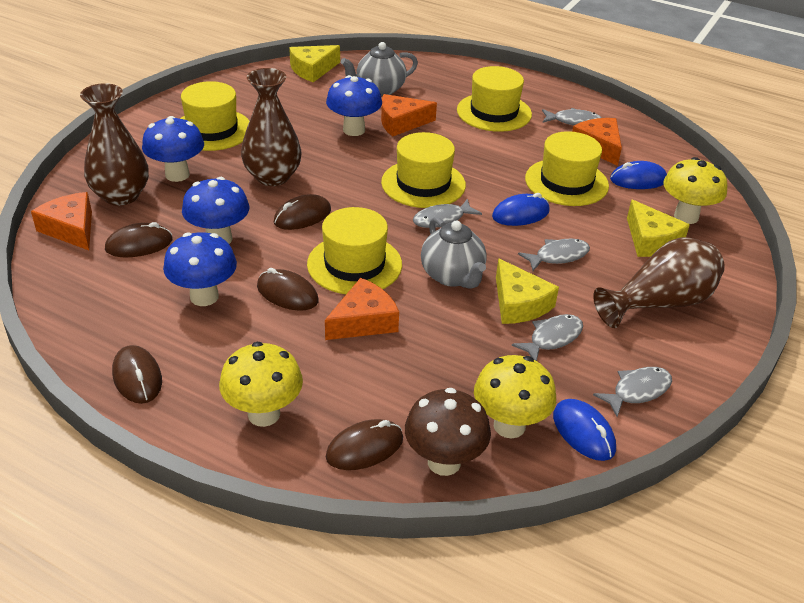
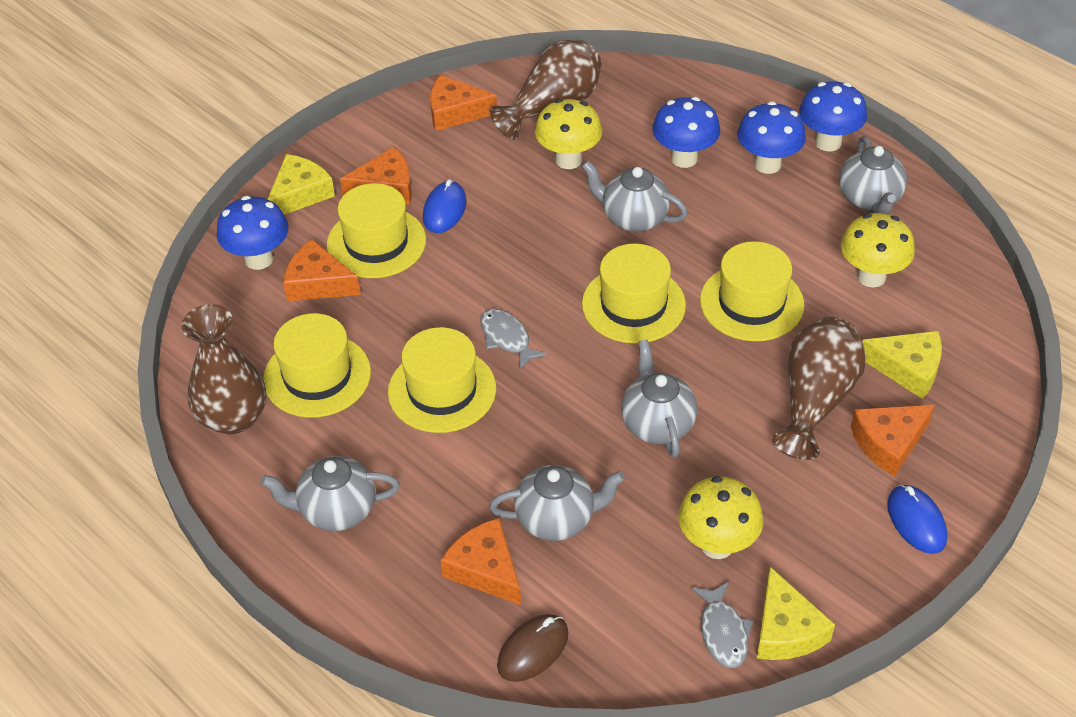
blue mouse: 3 -> 2
brown mouse: 5 -> 1
brown mushroom: 1 -> 0
grey fish: 5 -> 2
grey teapot: 2 -> 5
orange cheese: 4 -> 5

